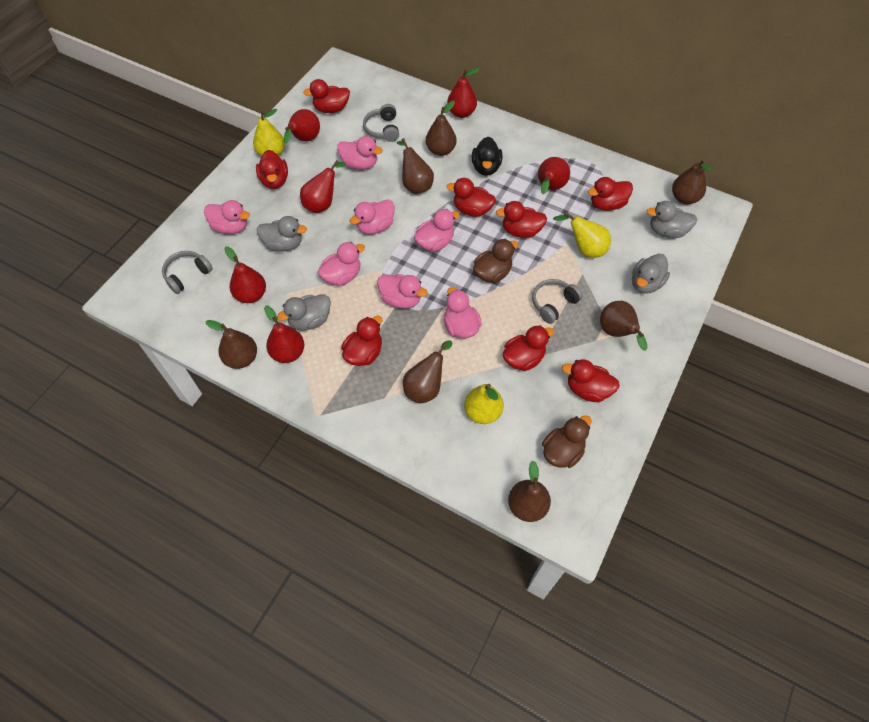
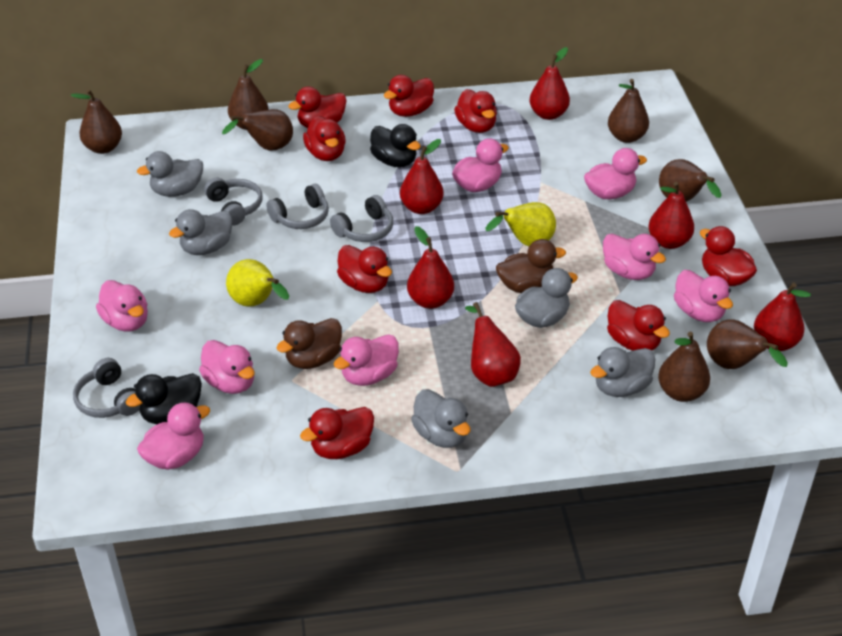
black duck: 1 -> 2
grey duck: 4 -> 5
grey headphones: 3 -> 4
pink duck: 7 -> 8
yellow pear: 3 -> 2

